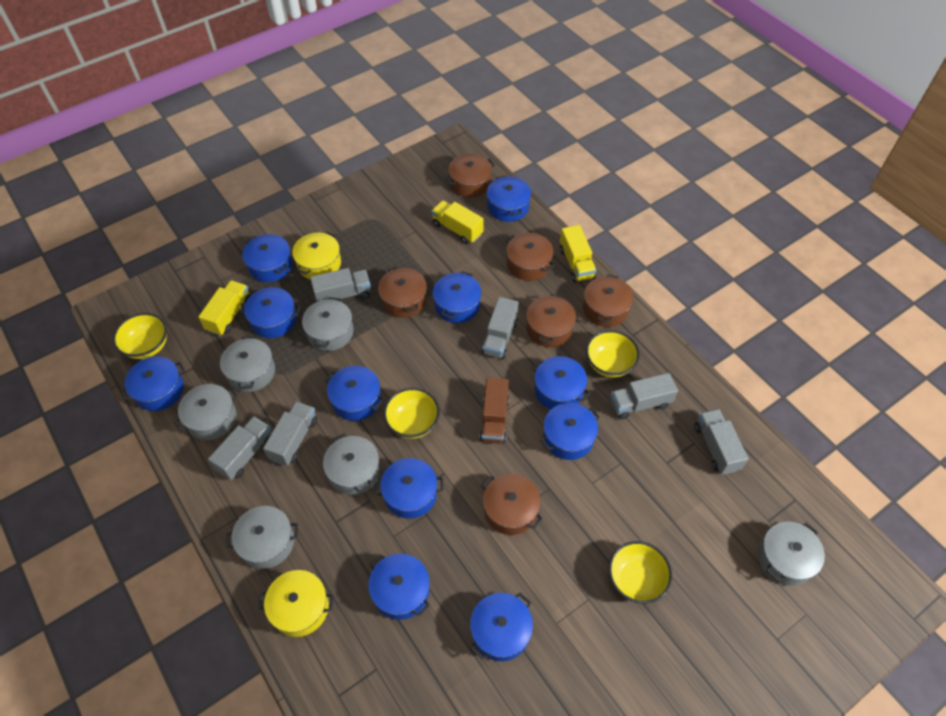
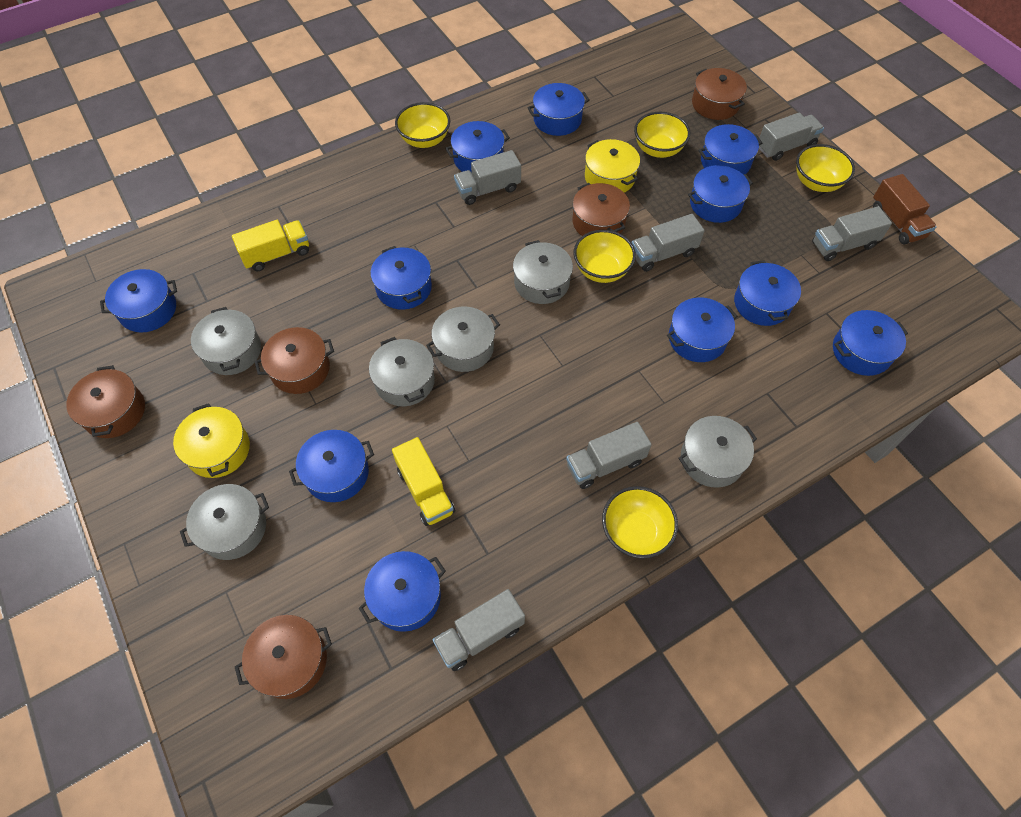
brown pot: 6 -> 5
yellow bowl: 4 -> 5
yellow truck: 3 -> 2

